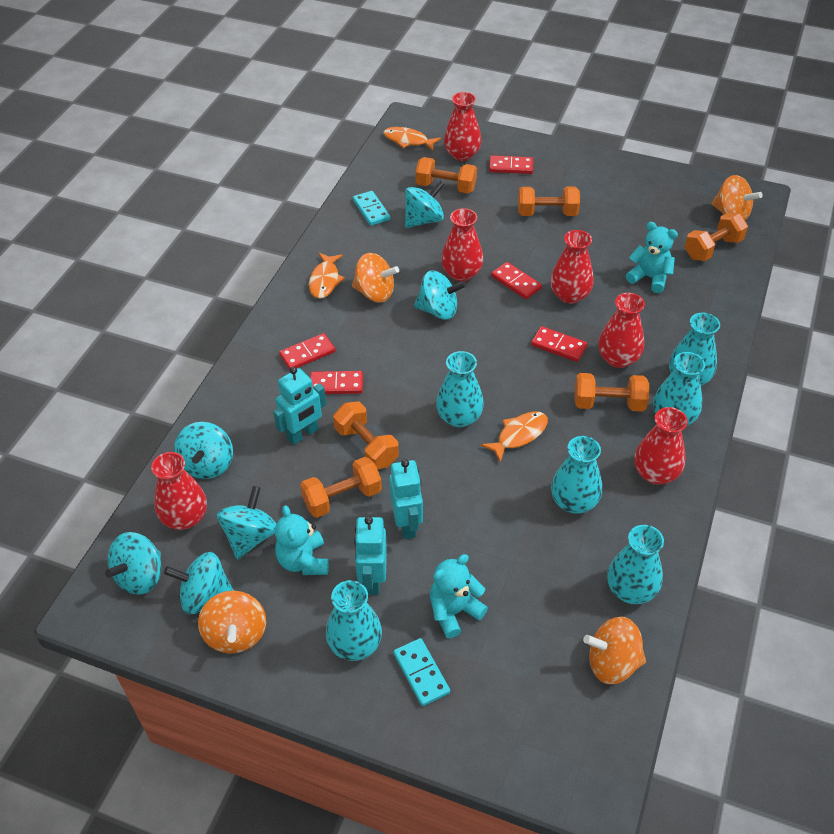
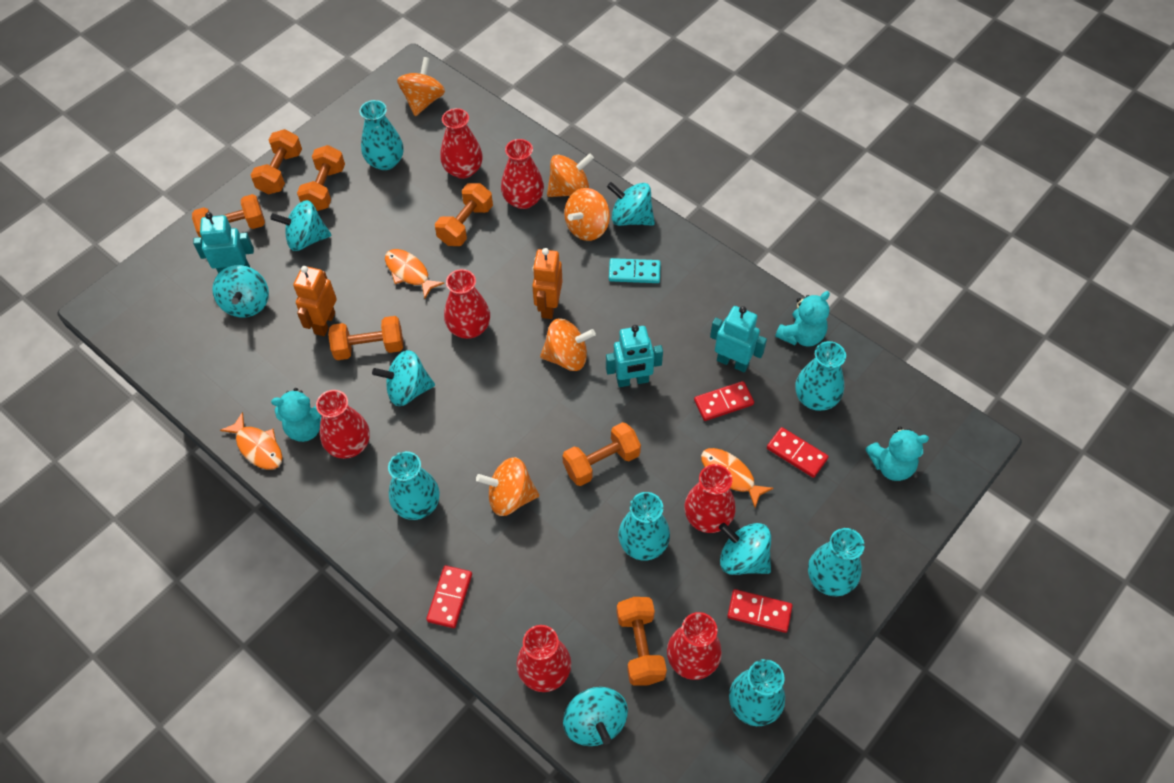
orange dumbbell: 6 -> 7
orange robot: 0 -> 2
orange spinning top: 4 -> 5
red domino: 5 -> 4
red vase: 6 -> 7
turquoise domino: 2 -> 1

